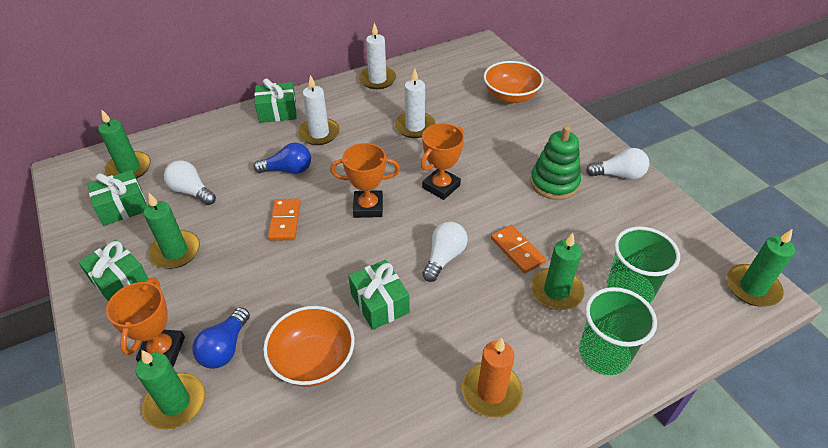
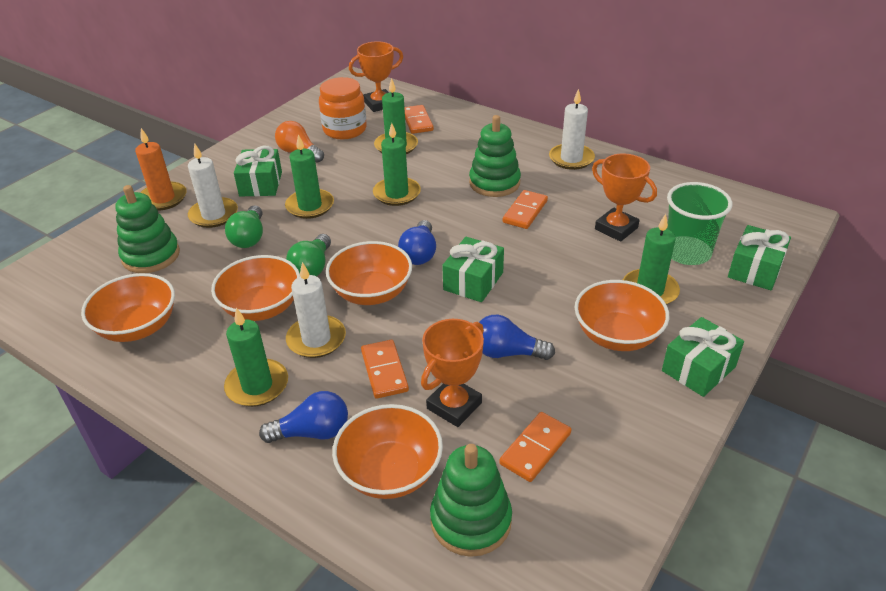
blue light bulb: 2 -> 3
green cup: 2 -> 1
green light bulb: 0 -> 2
green stacking toy: 1 -> 3
orange bowl: 2 -> 5
orange domino: 2 -> 4
orange jar: 0 -> 1
orange light bulb: 0 -> 1
white light bulb: 3 -> 0

